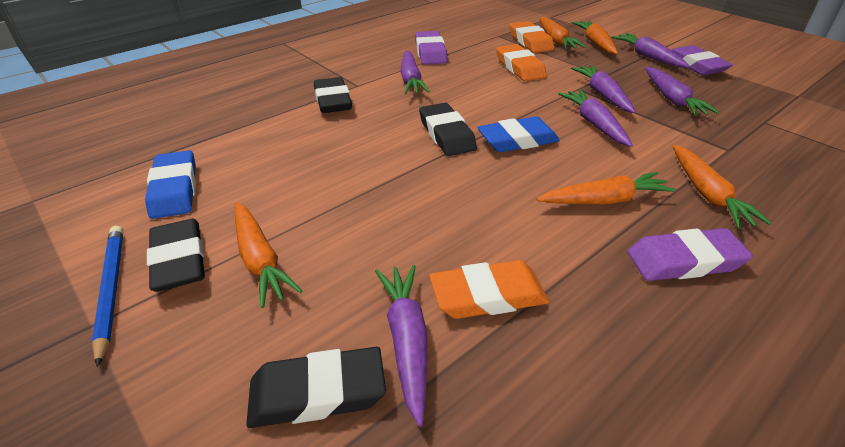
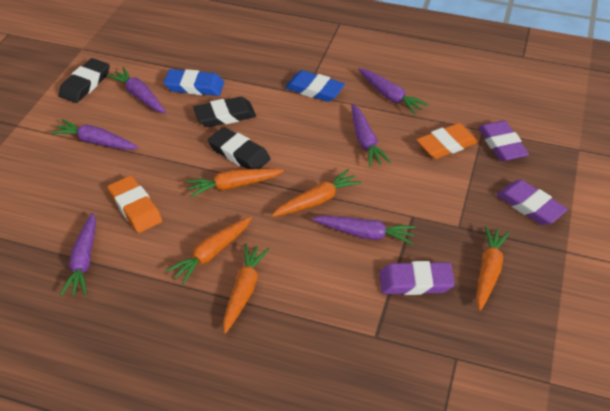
black eraser: 4 -> 3
blue pencil: 1 -> 0
orange eraser: 3 -> 2

